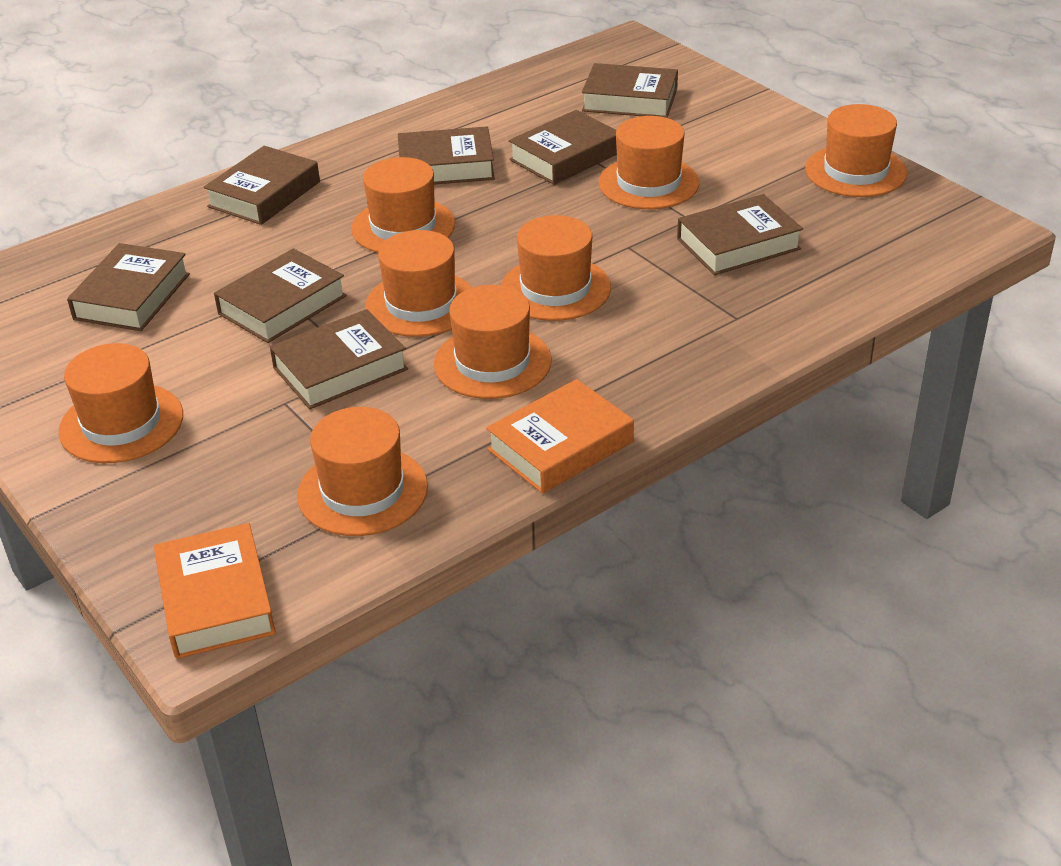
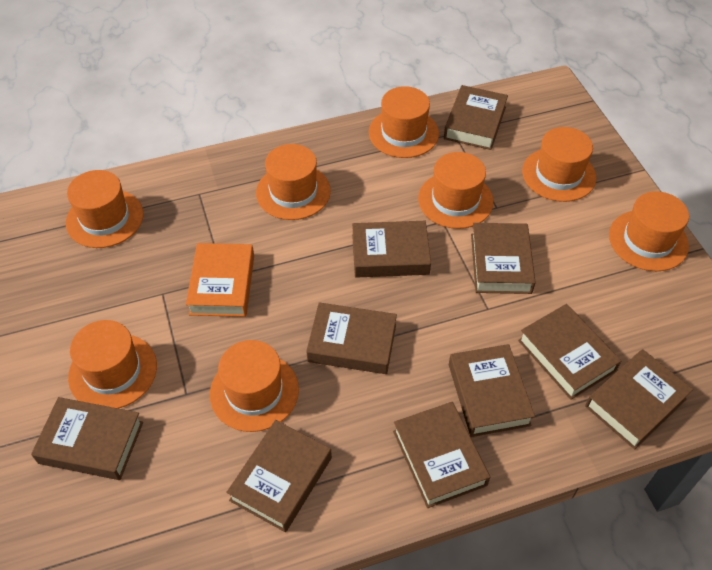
brown book: 8 -> 10
orange book: 2 -> 1

